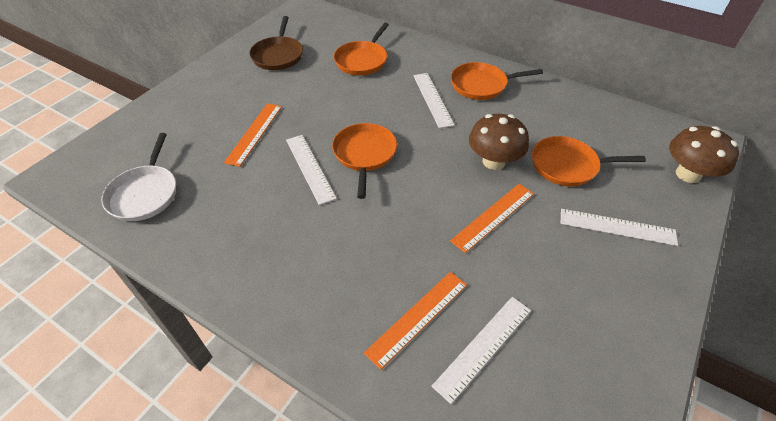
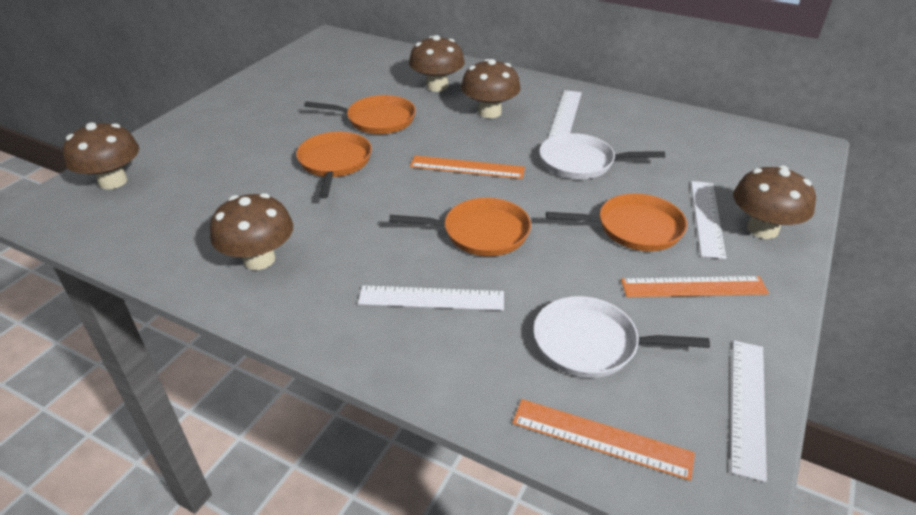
brown mushroom: 2 -> 5
brown pan: 1 -> 0
white pan: 1 -> 2

